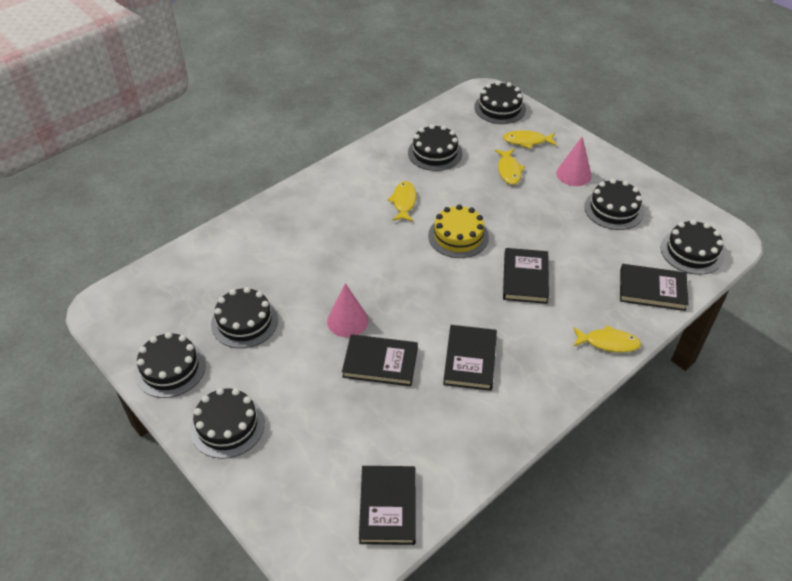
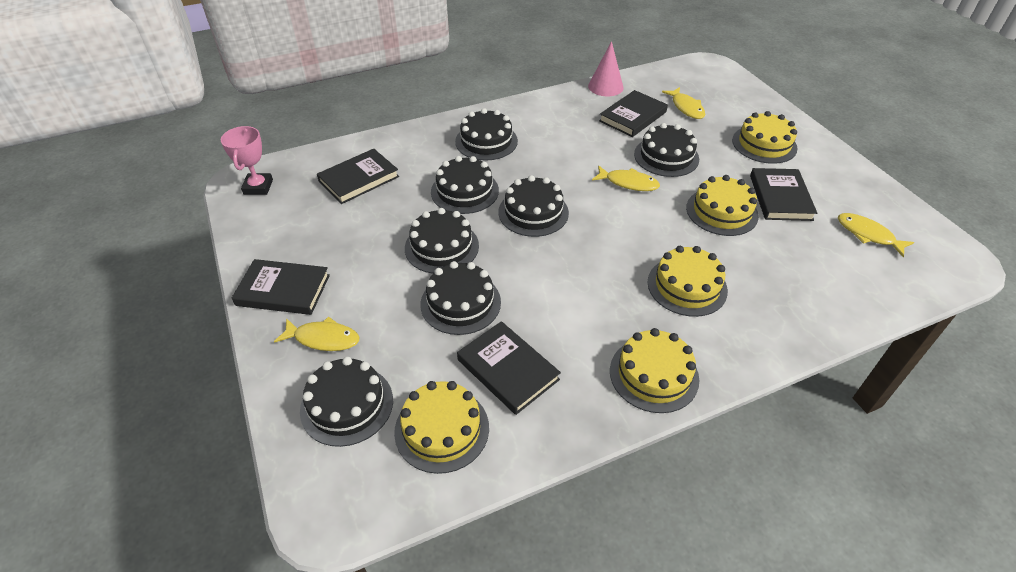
pink cone: 2 -> 1
pink trophy: 0 -> 1
yellow cake: 1 -> 5

